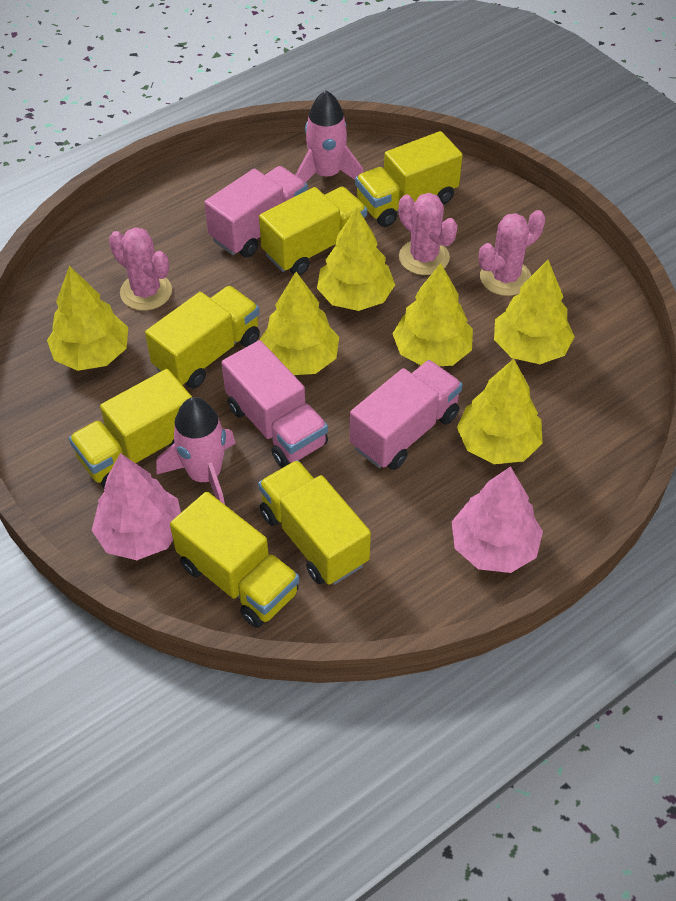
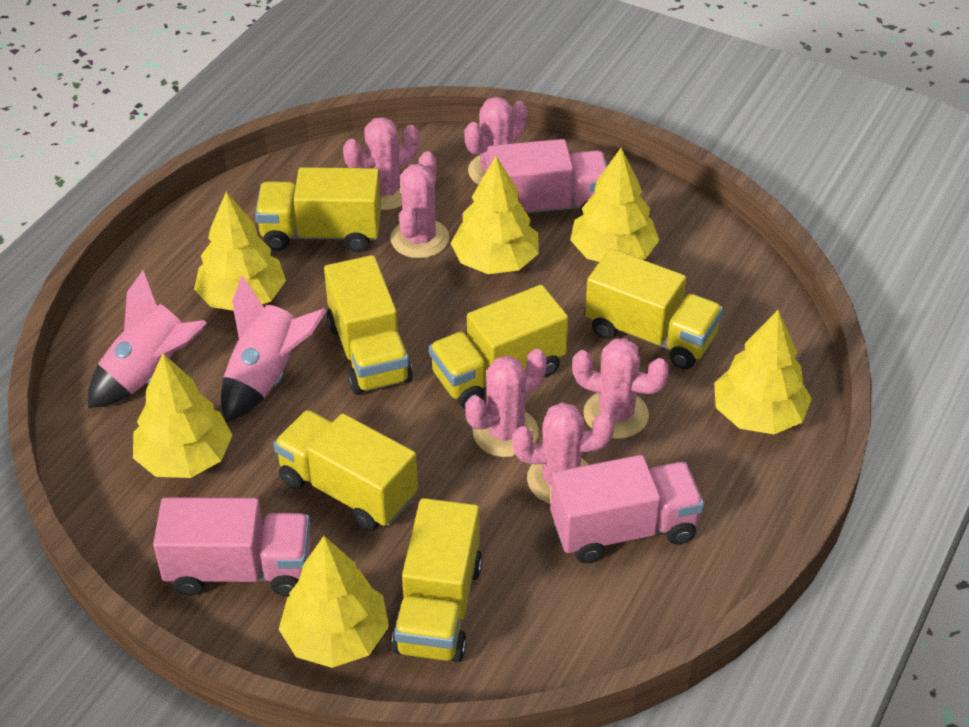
pink cactus: 3 -> 6
pink tree: 2 -> 0

